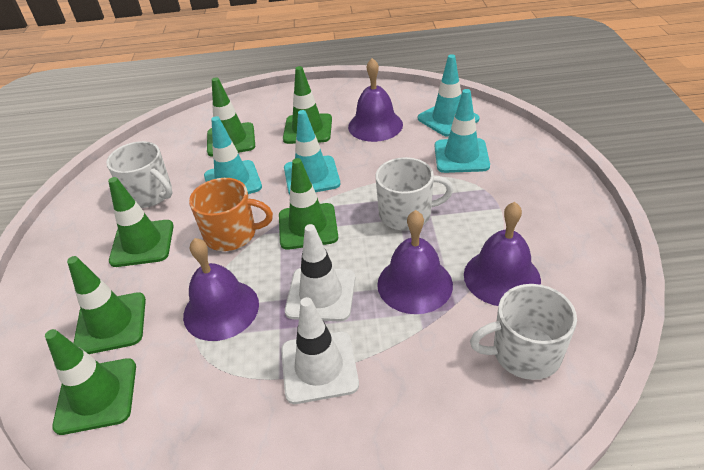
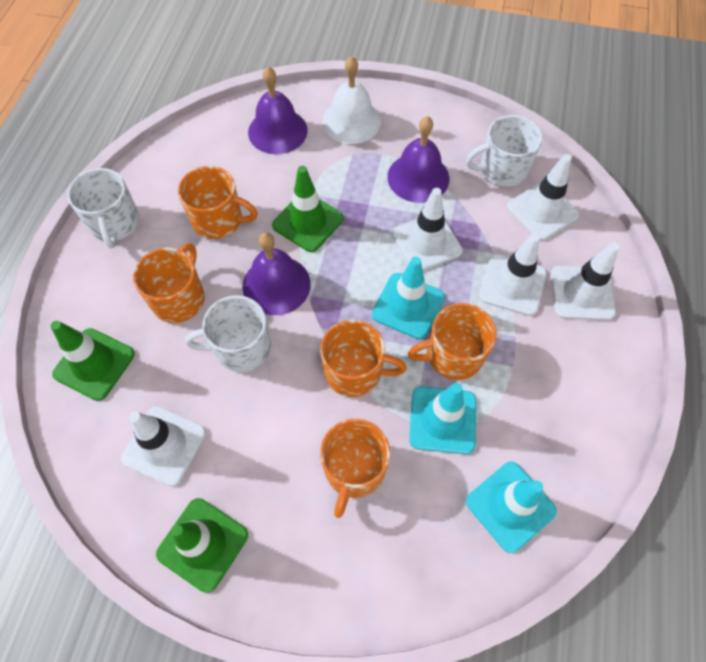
green traffic cone: 6 -> 3
orange mug: 1 -> 5
purple bell: 4 -> 3
turquoise traffic cone: 4 -> 3
white bell: 0 -> 1
white traffic cone: 2 -> 5

